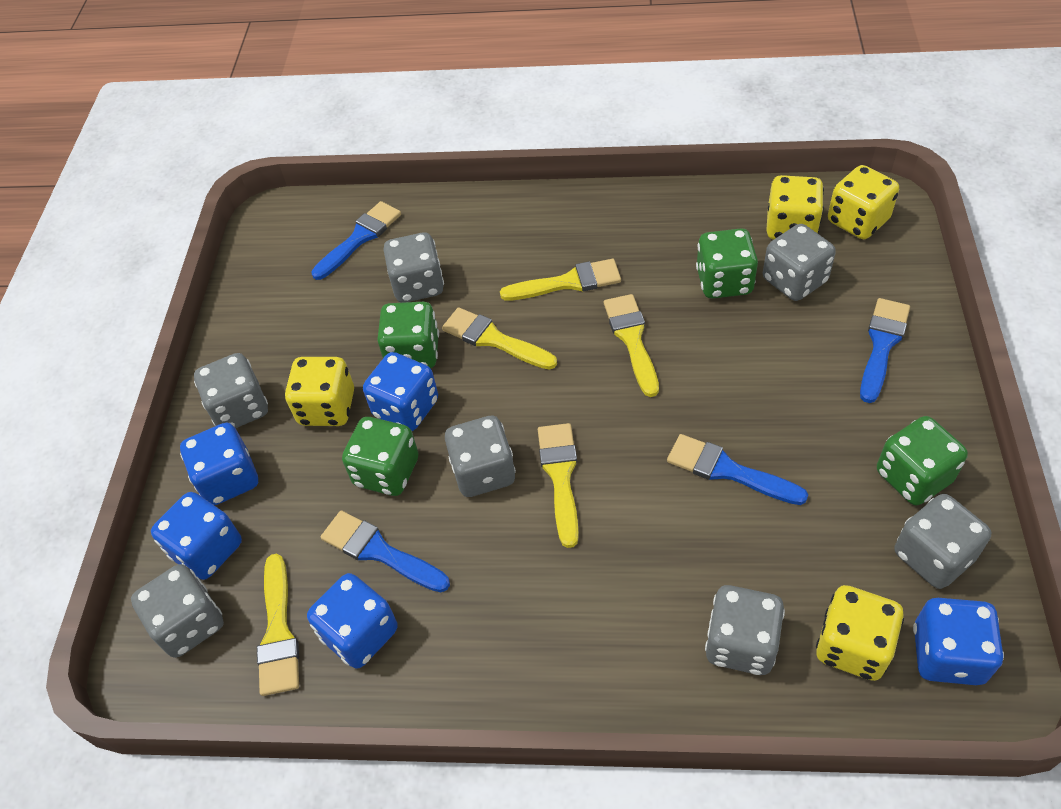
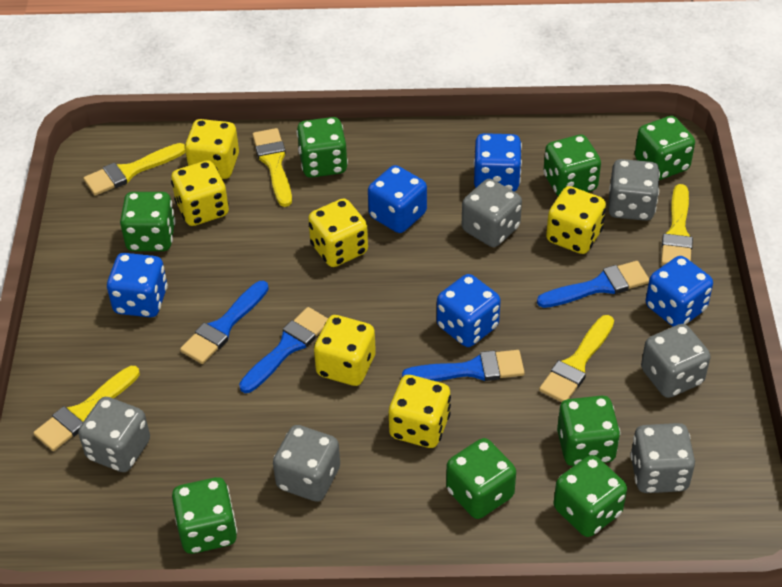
green dice: 4 -> 8
grey dice: 7 -> 6
yellow dice: 4 -> 6

